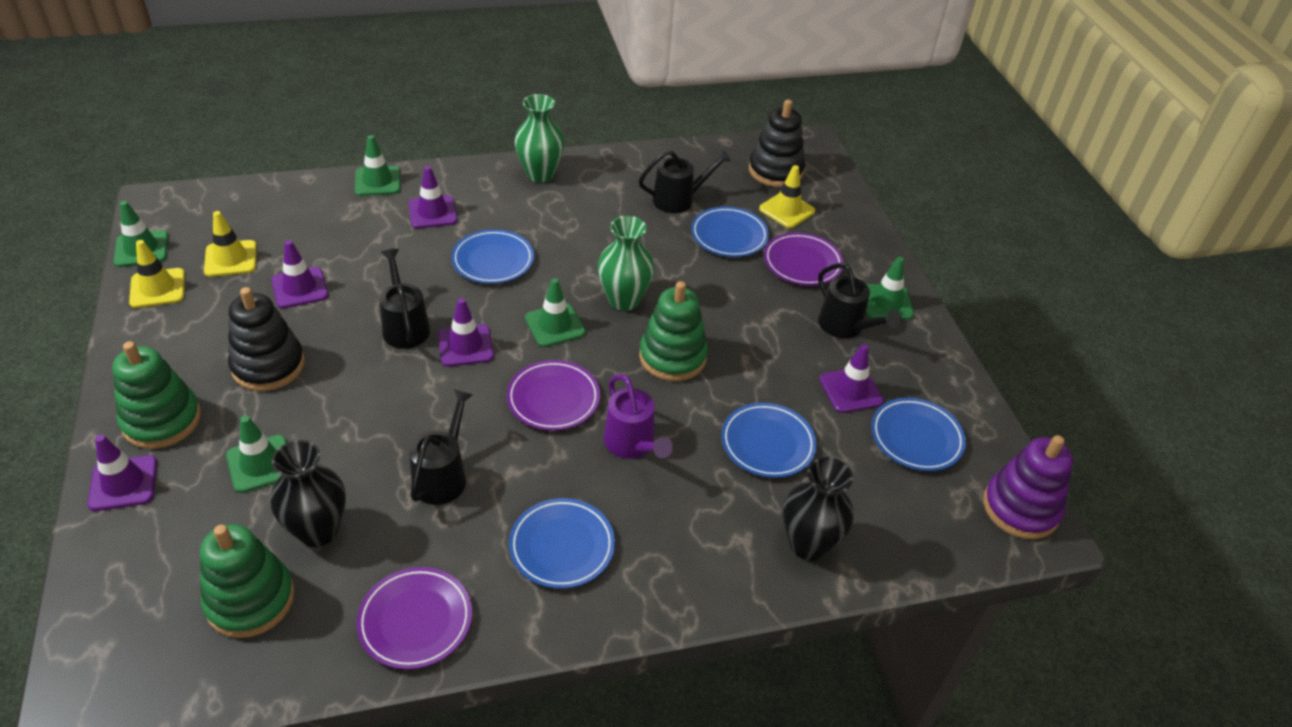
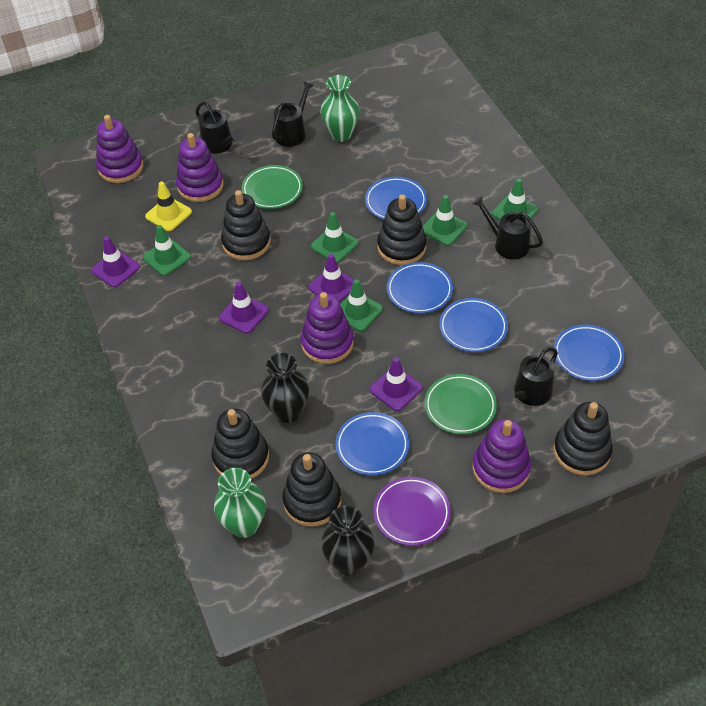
black stacking toy: 2 -> 5
green plate: 0 -> 2
green stacking toy: 3 -> 0
purple plate: 3 -> 1
purple stacking toy: 1 -> 4
purple traffic cone: 5 -> 4
purple watering can: 1 -> 0
yellow traffic cone: 3 -> 1

